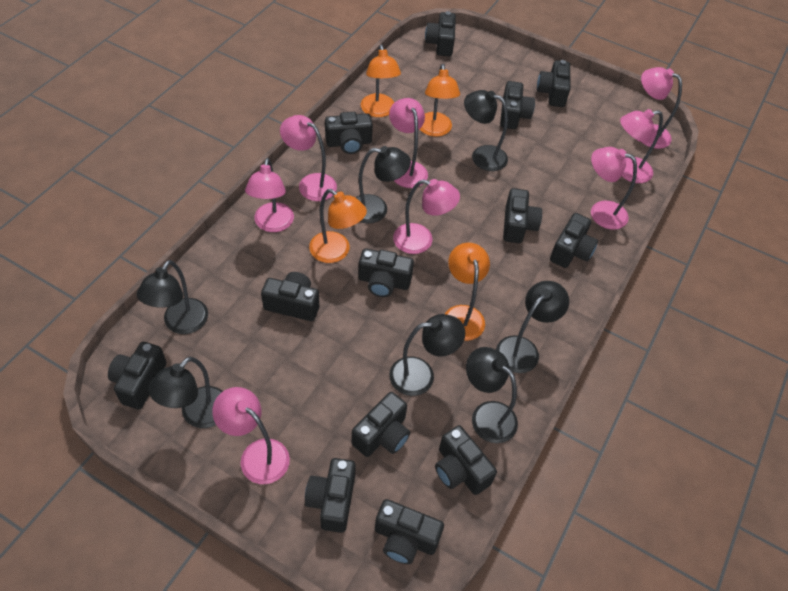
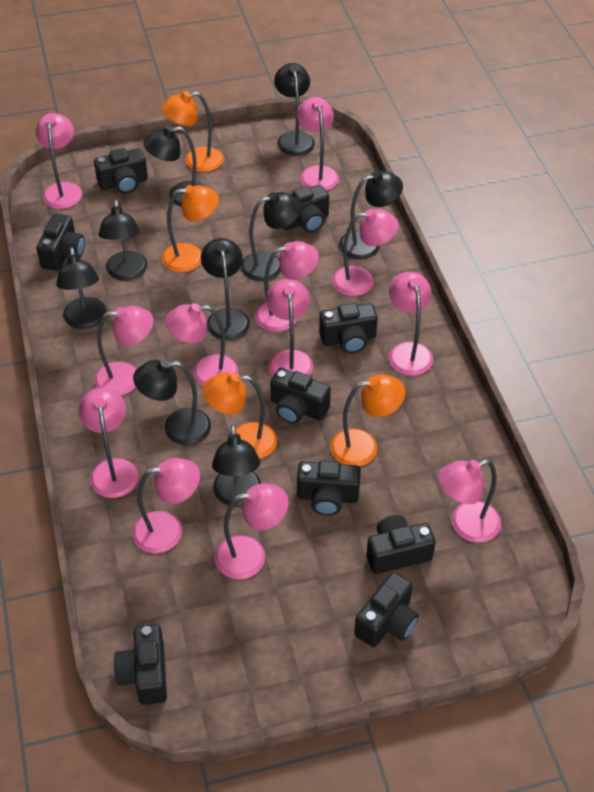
black camera: 13 -> 9
black lamp: 7 -> 9
pink lamp: 8 -> 12

